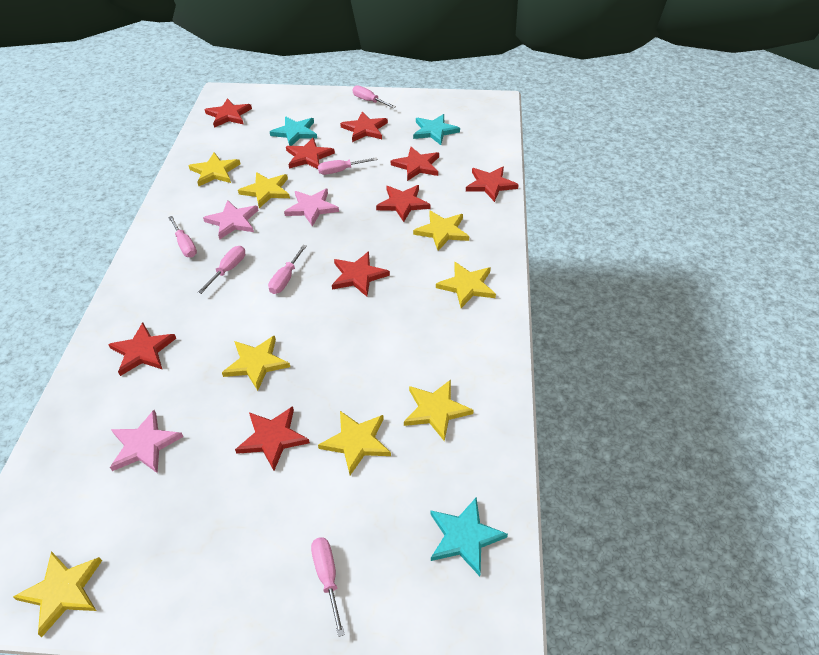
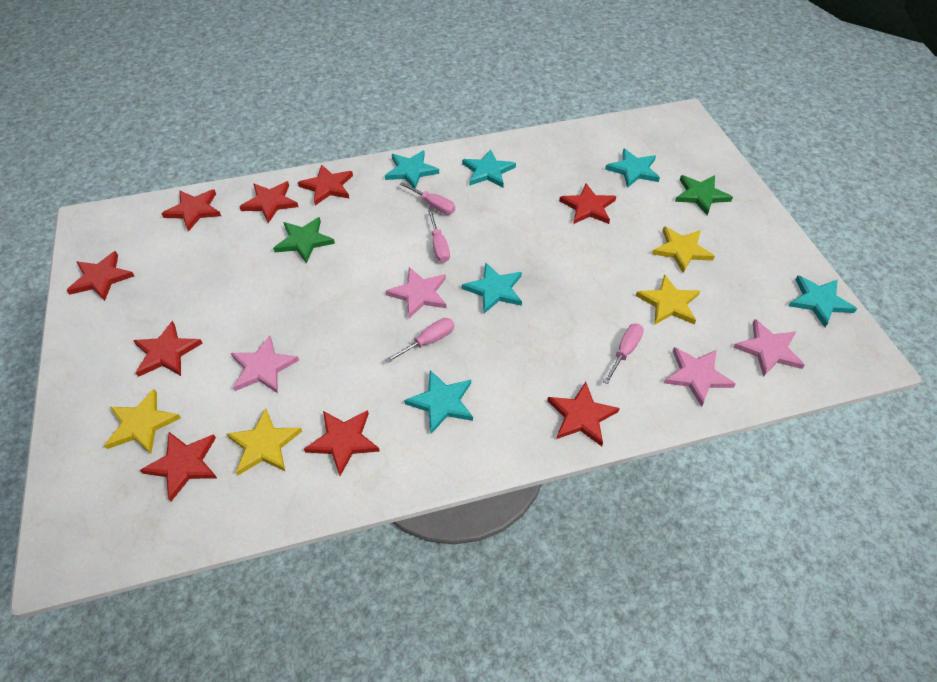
green star: 0 -> 2
pink screwdriver: 6 -> 4
pink star: 3 -> 4
turquoise star: 3 -> 6
yellow star: 8 -> 4

